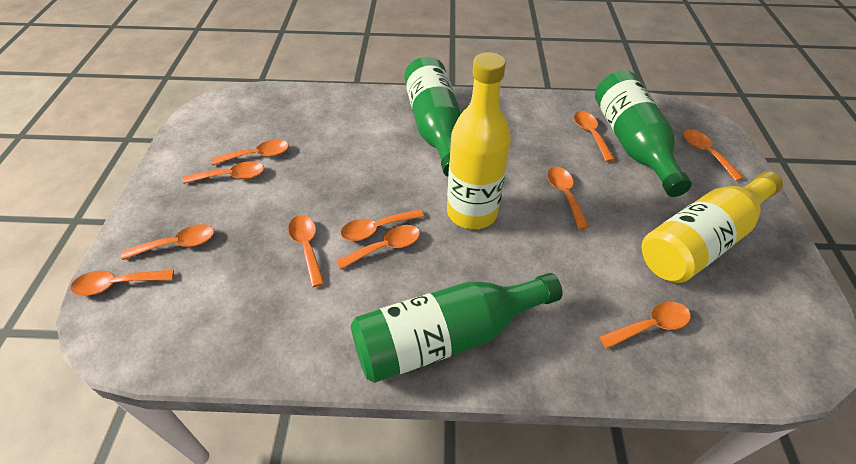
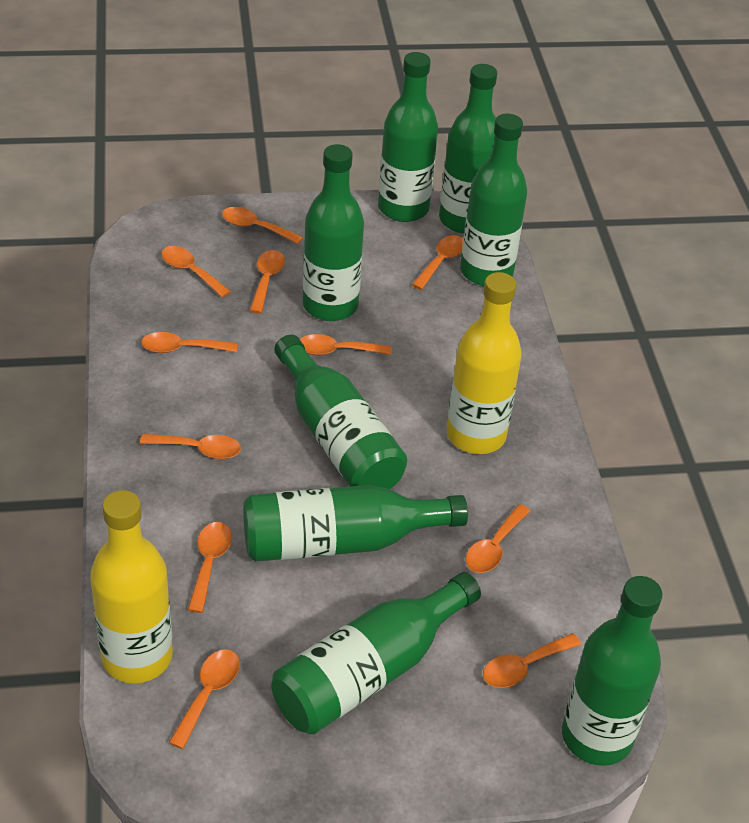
green bottle: 3 -> 8

